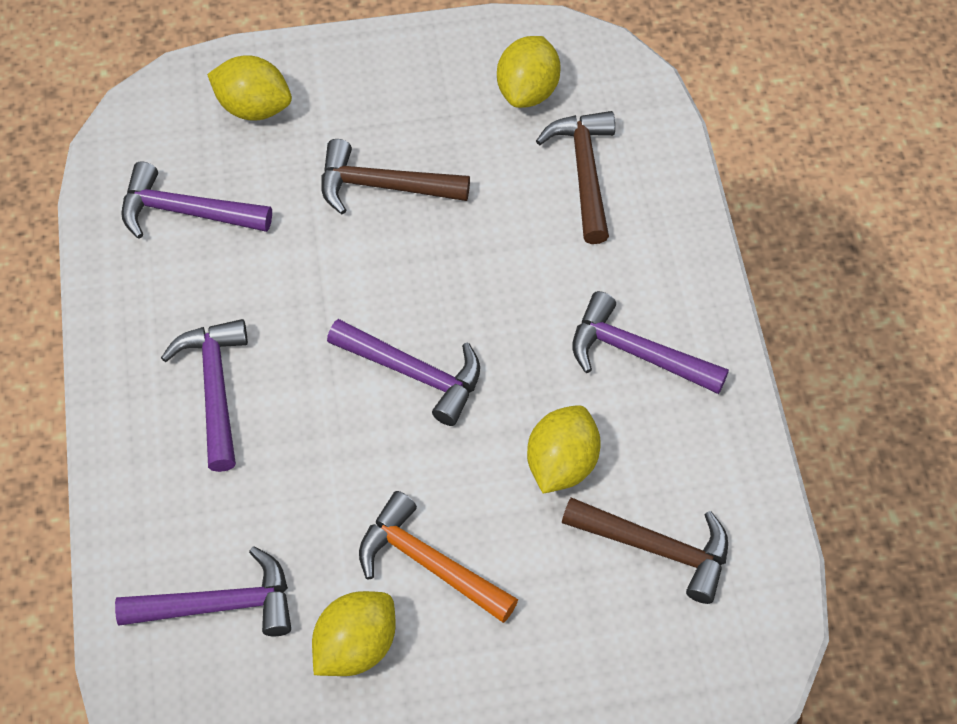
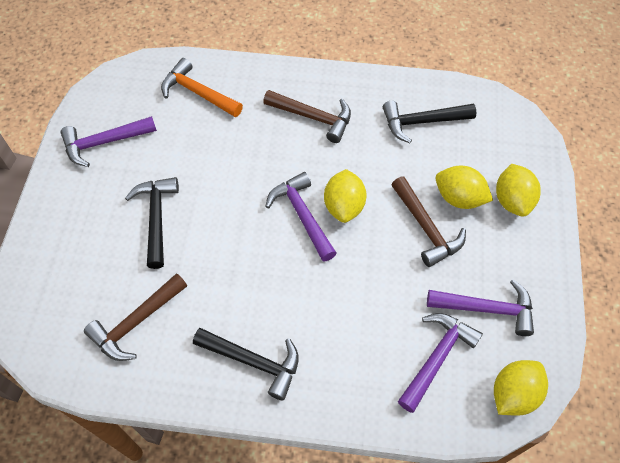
black hammer: 0 -> 3
purple hammer: 5 -> 4

